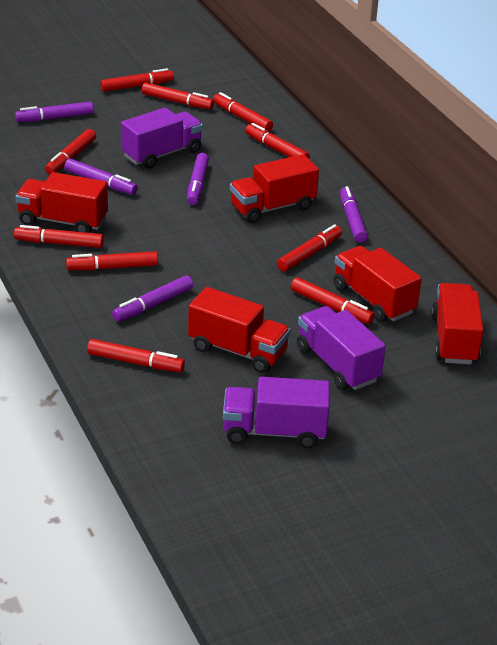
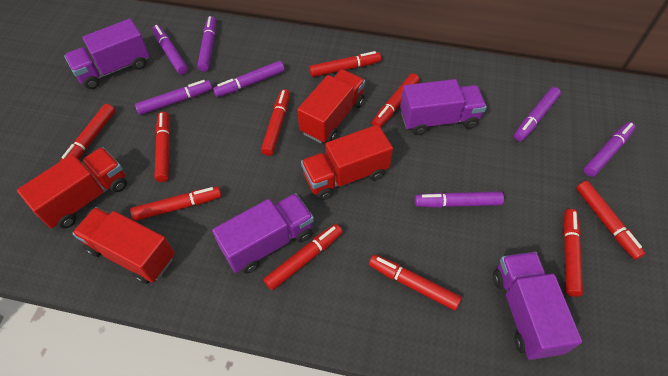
purple marker: 5 -> 7
purple truck: 3 -> 4
red truck: 5 -> 4

